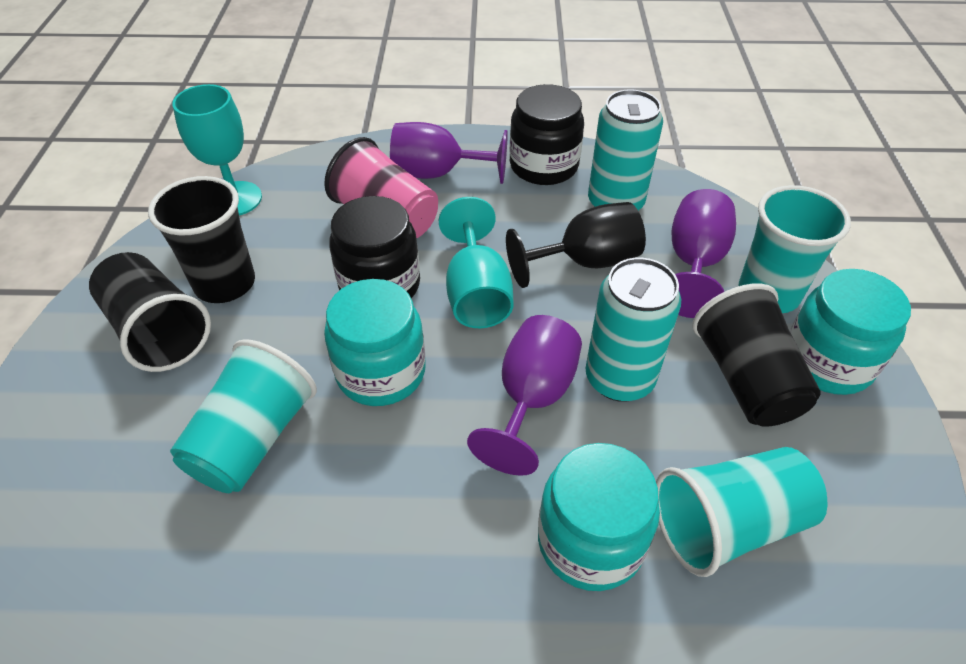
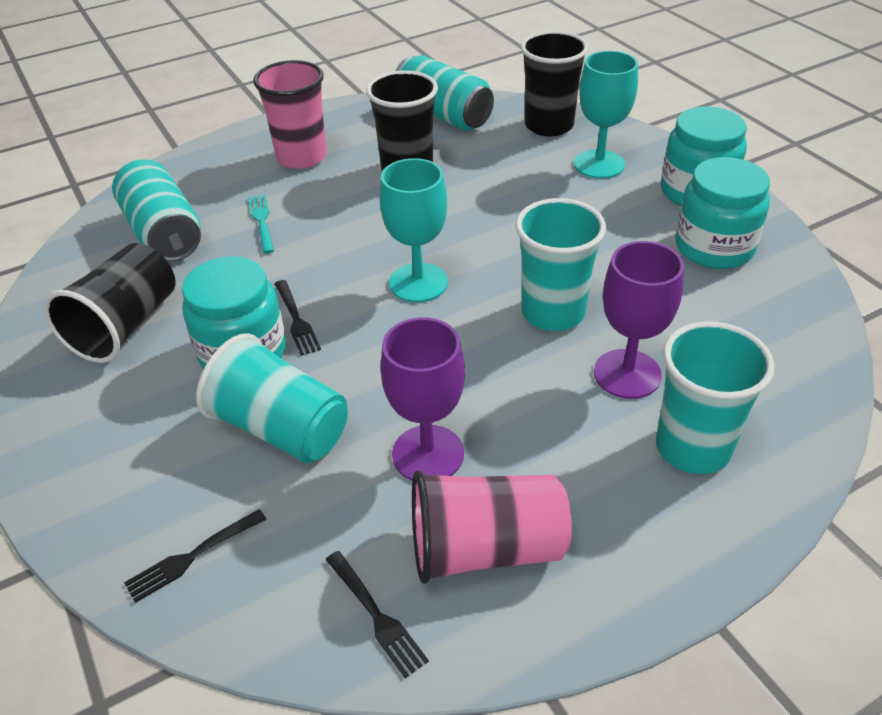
black fork: 0 -> 3
black goblet: 1 -> 0
black jar: 2 -> 0
pink cup: 1 -> 2
purple goblet: 3 -> 2
turquoise fork: 0 -> 1

